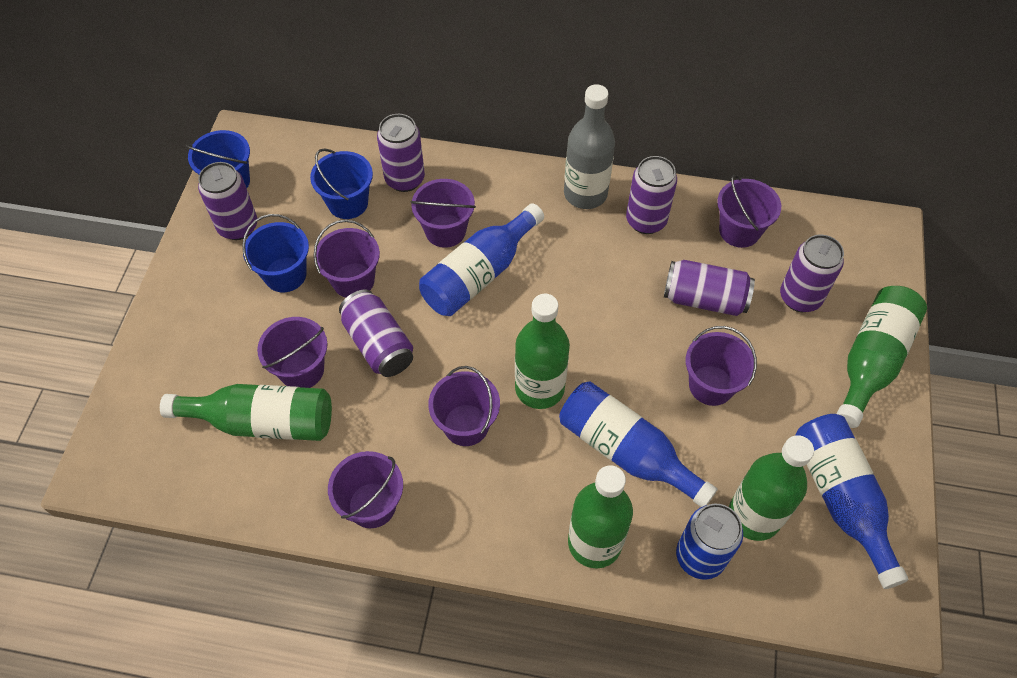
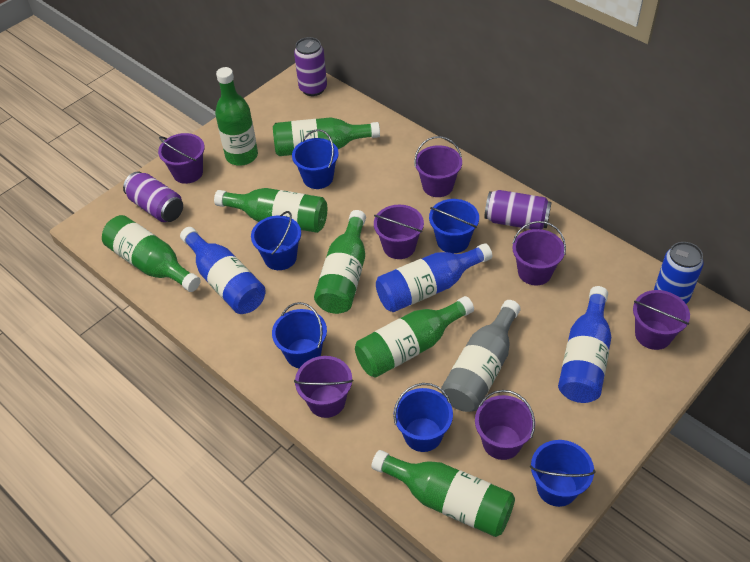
blue bucket: 3 -> 6
green bottle: 5 -> 7
purple can: 6 -> 3

